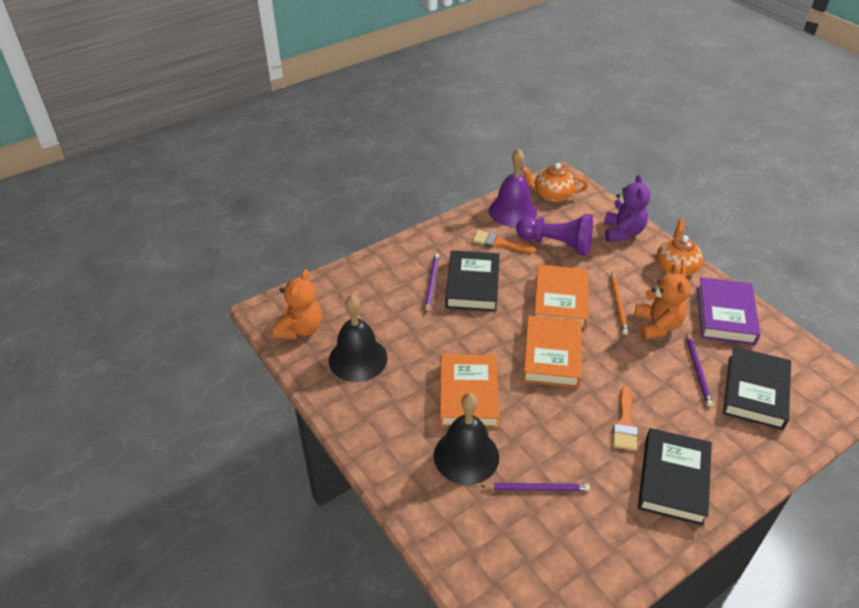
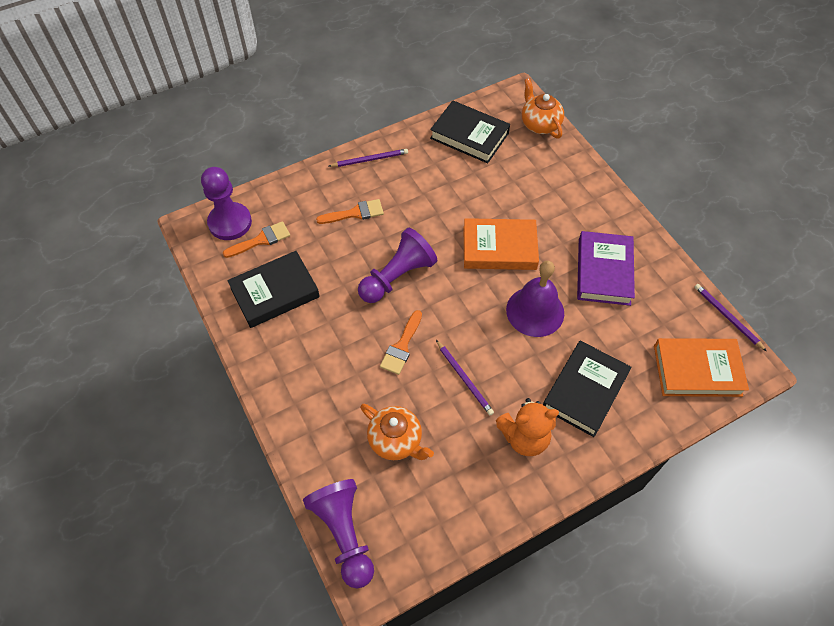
black bell: 2 -> 0
orange book: 3 -> 2
orange brush: 2 -> 3
orange pencil: 1 -> 0
orange teddy bear: 2 -> 1
purple pawn: 1 -> 3
purple teddy bear: 1 -> 0

